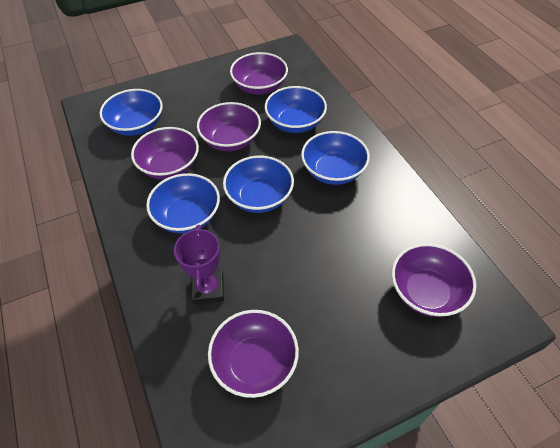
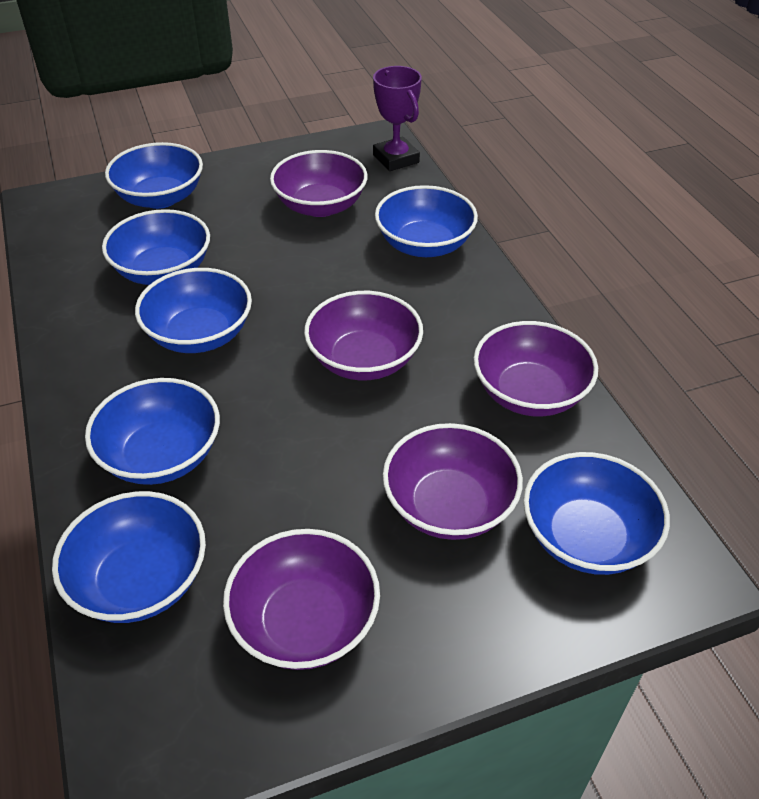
blue bowl: 5 -> 7

